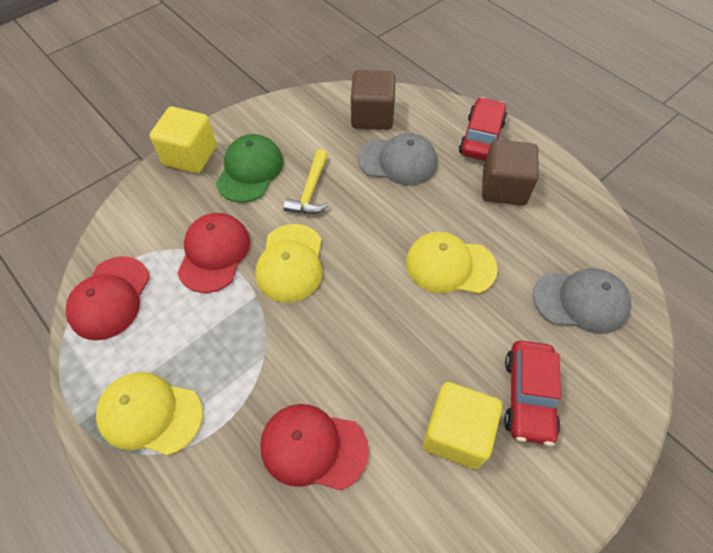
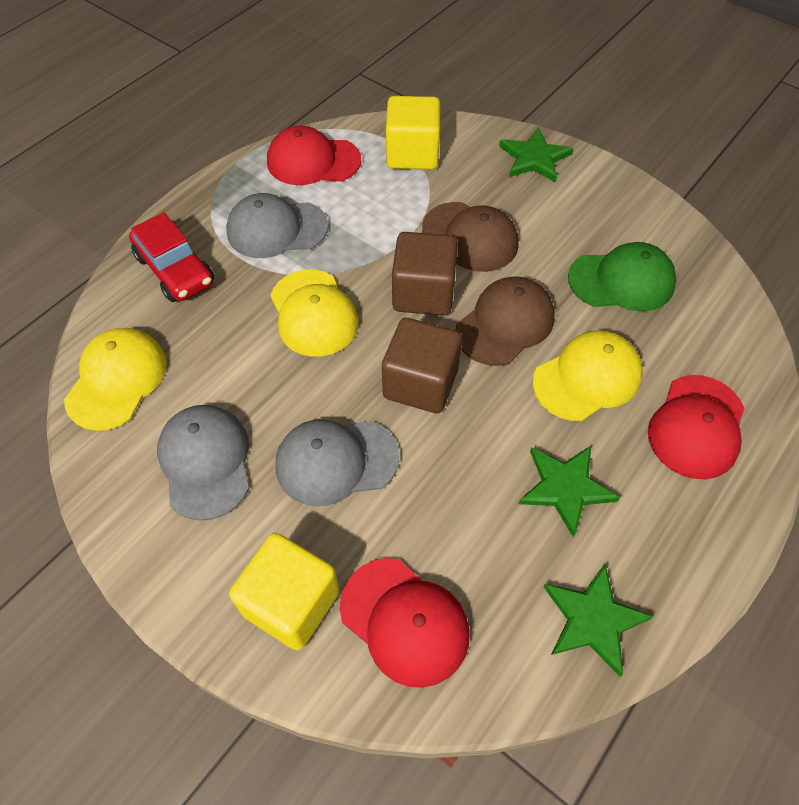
brown cap: 0 -> 2
green star: 0 -> 3
grey cap: 2 -> 3
red car: 2 -> 1
yellow hammer: 1 -> 0

